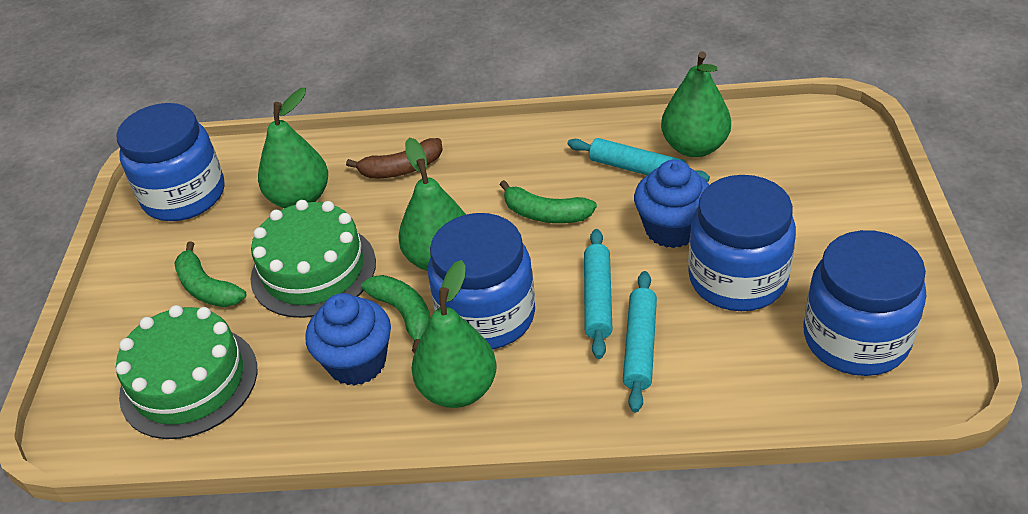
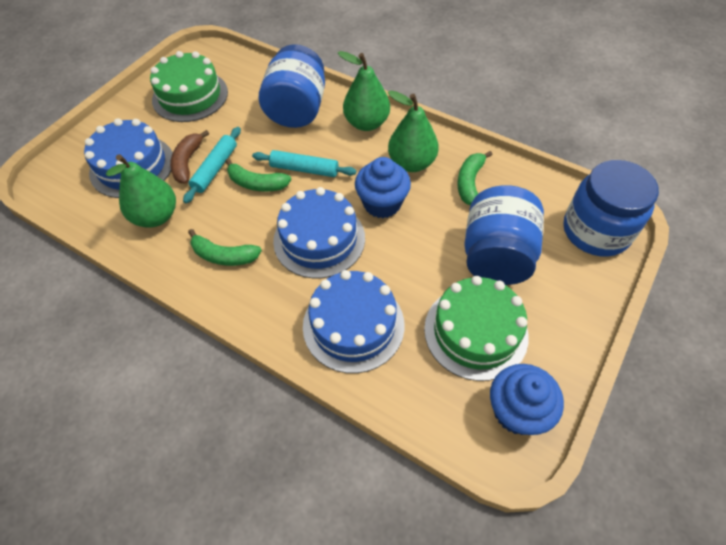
blue cake: 0 -> 3
blue jar: 4 -> 3
green pear: 4 -> 3
turquoise rolling pin: 3 -> 2

